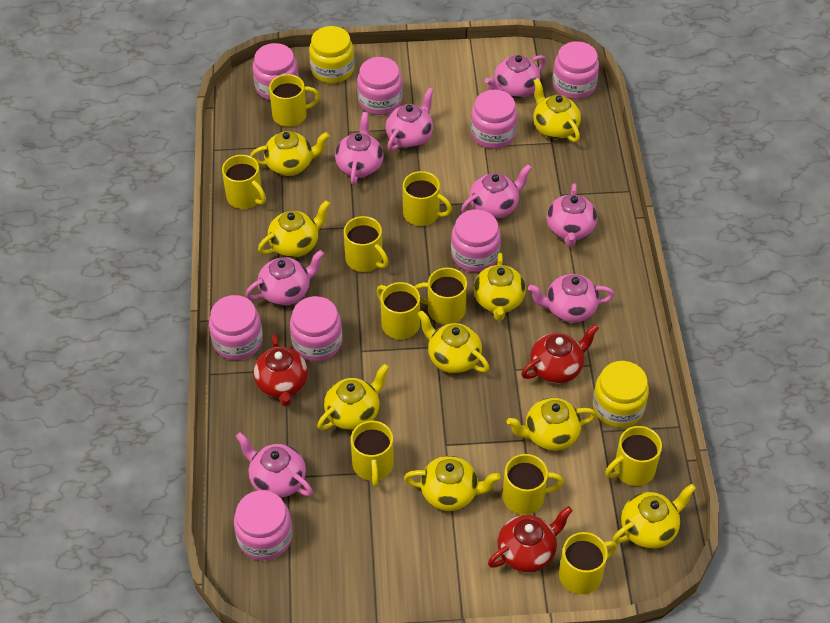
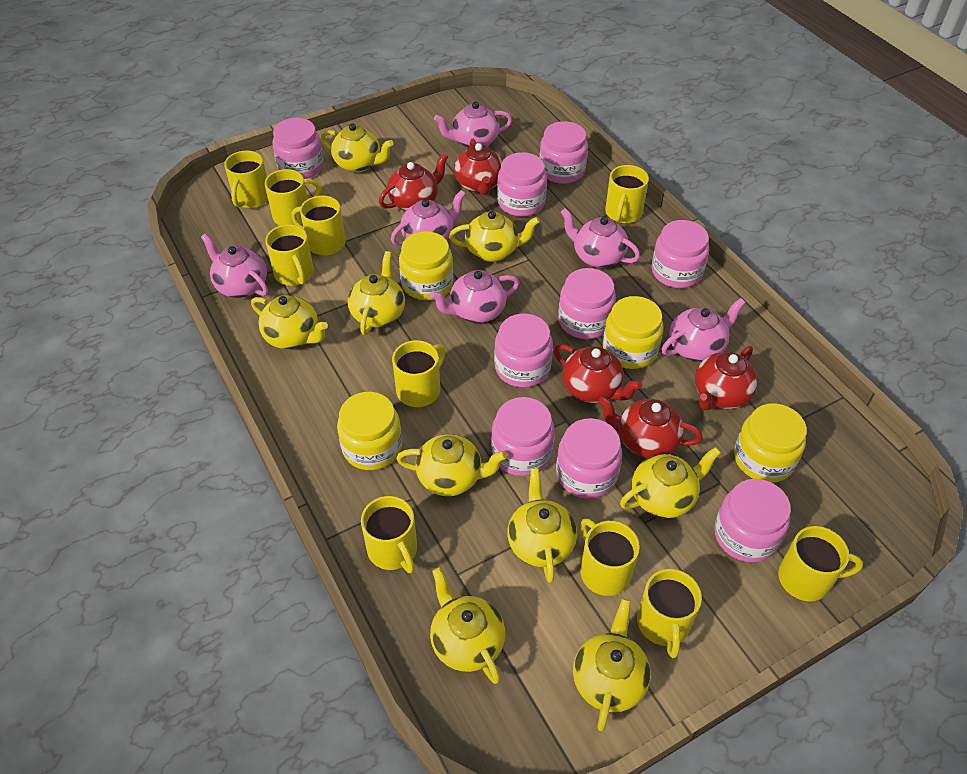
pink jar: 8 -> 9
pink teapot: 8 -> 6
red teapot: 3 -> 5
yellow jar: 2 -> 4

